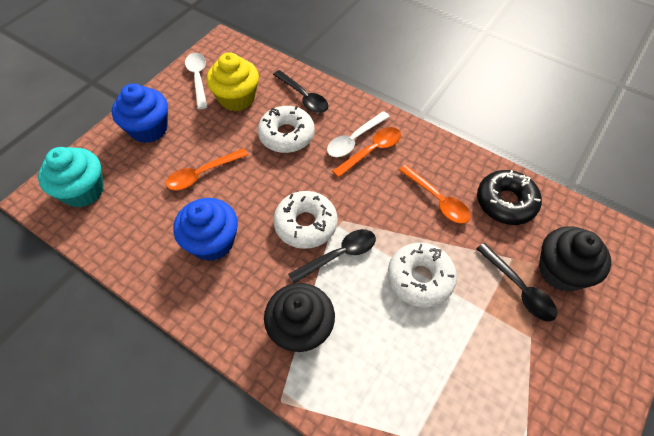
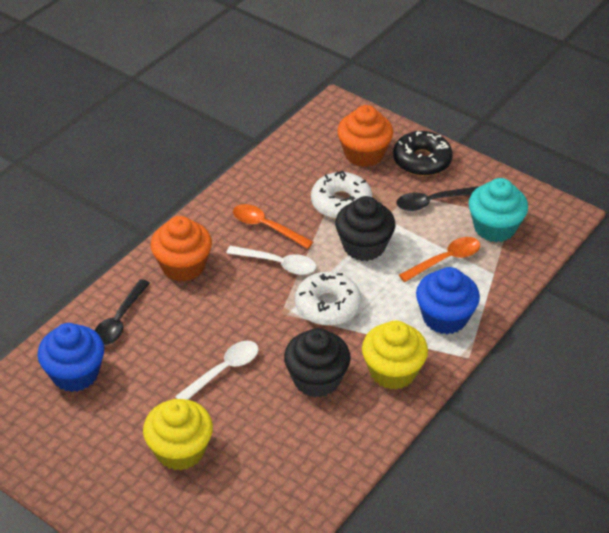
black spoon: 3 -> 2
orange cupcake: 0 -> 2
orange spoon: 3 -> 2
white donut: 3 -> 2
yellow cupcake: 1 -> 2

